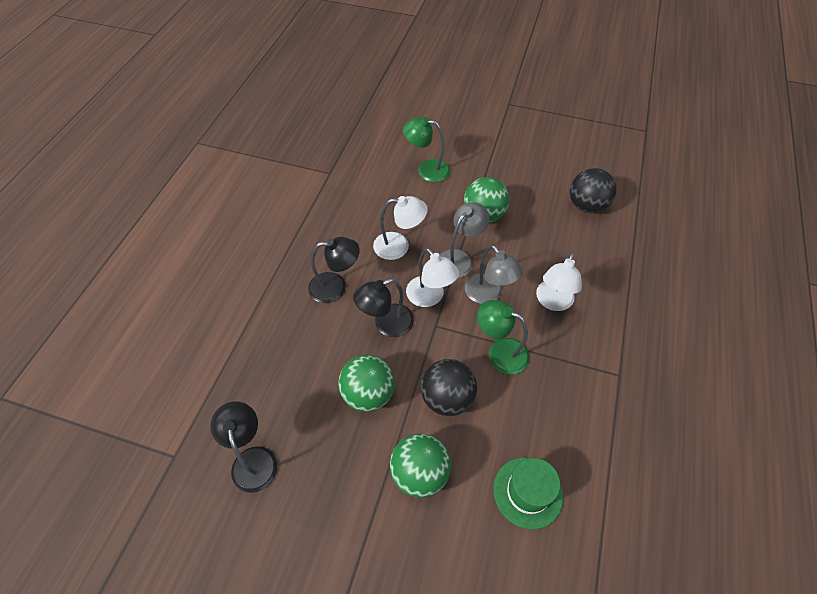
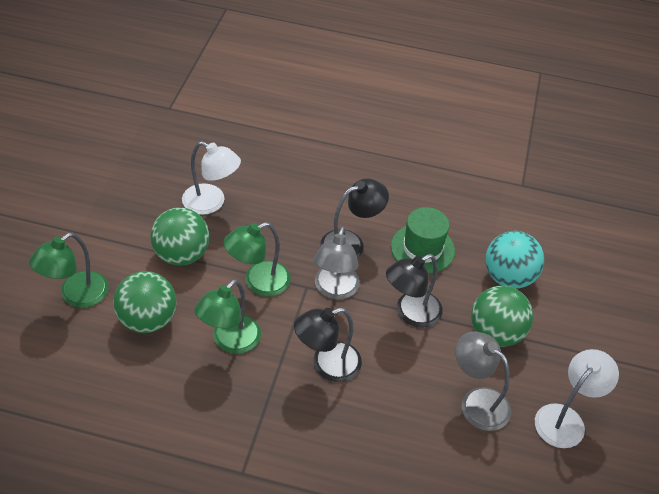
black ball: 2 -> 0
green lamp: 2 -> 3
turquoise ball: 0 -> 1
white lamp: 3 -> 2

